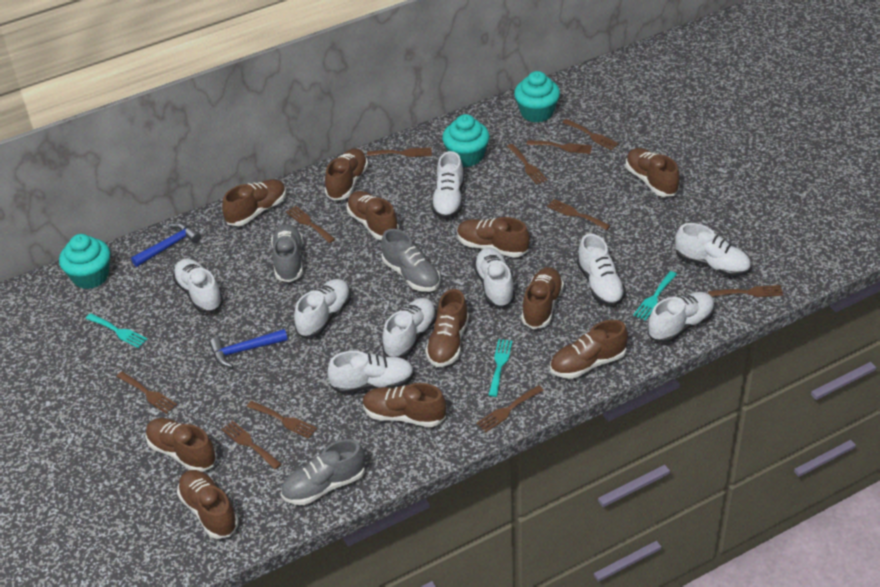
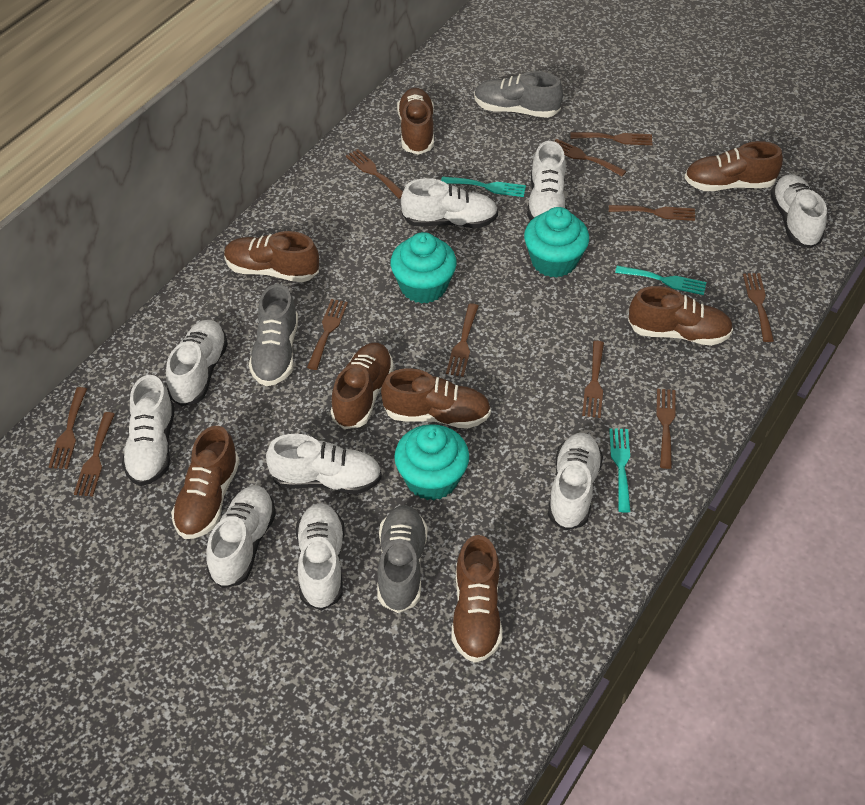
blue hammer: 2 -> 0
brown shoe: 11 -> 8

